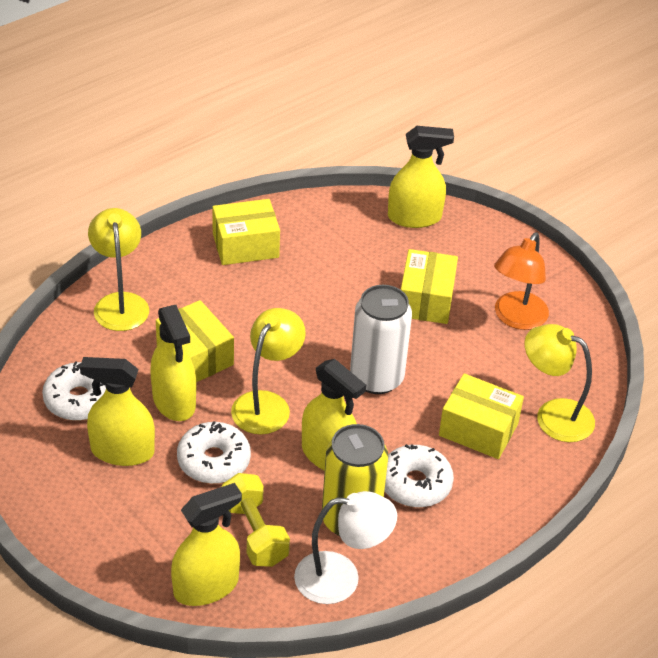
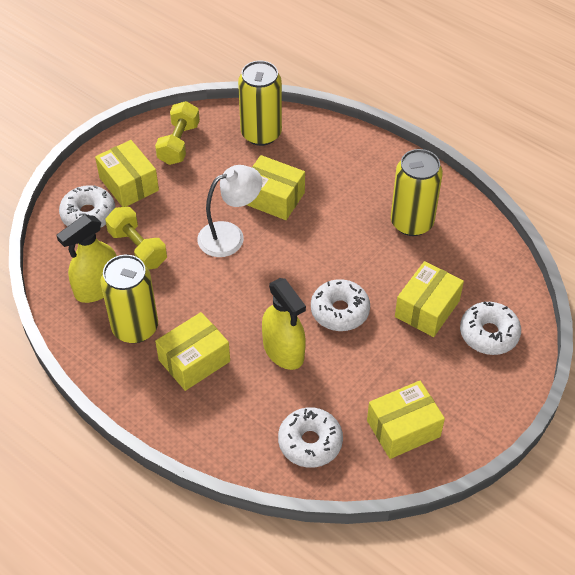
orange lamp: 1 -> 0
white can: 1 -> 0
white donut: 3 -> 4
yellow box: 4 -> 5
yellow can: 1 -> 3
yellow dumbbell: 1 -> 2
yellow lamp: 3 -> 0
yellow spray bottle: 5 -> 2

